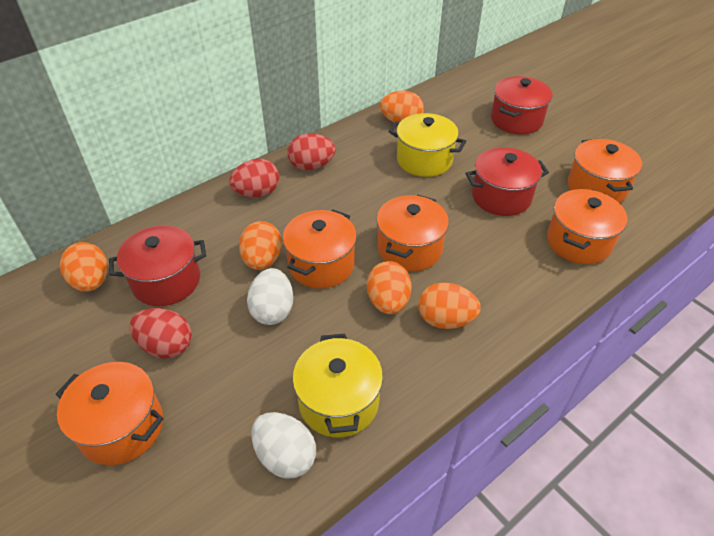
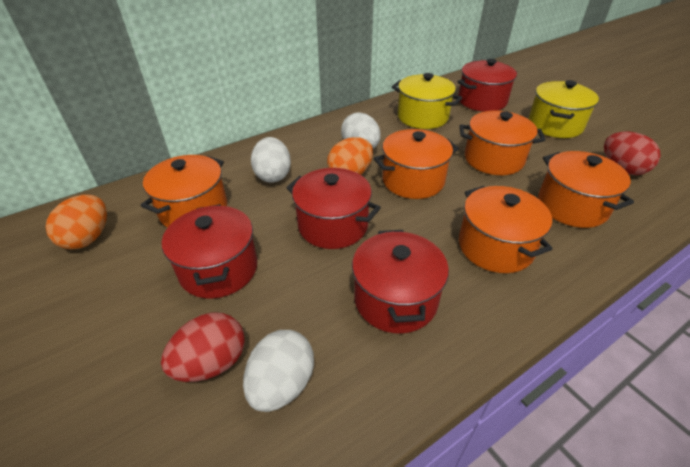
orange egg: 5 -> 2
red egg: 3 -> 2
red pot: 3 -> 4
white egg: 2 -> 3

